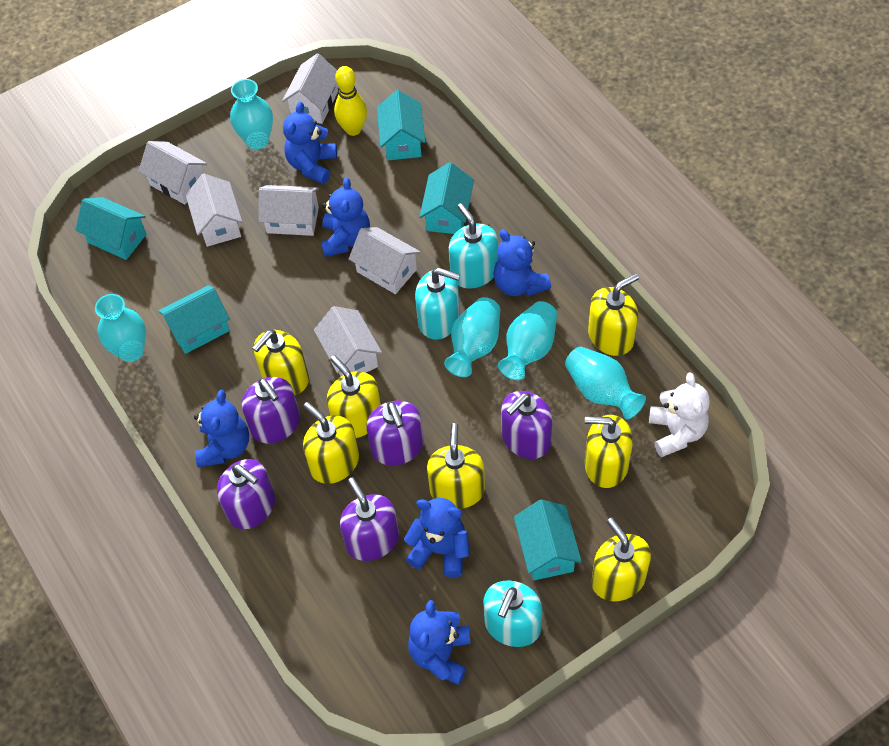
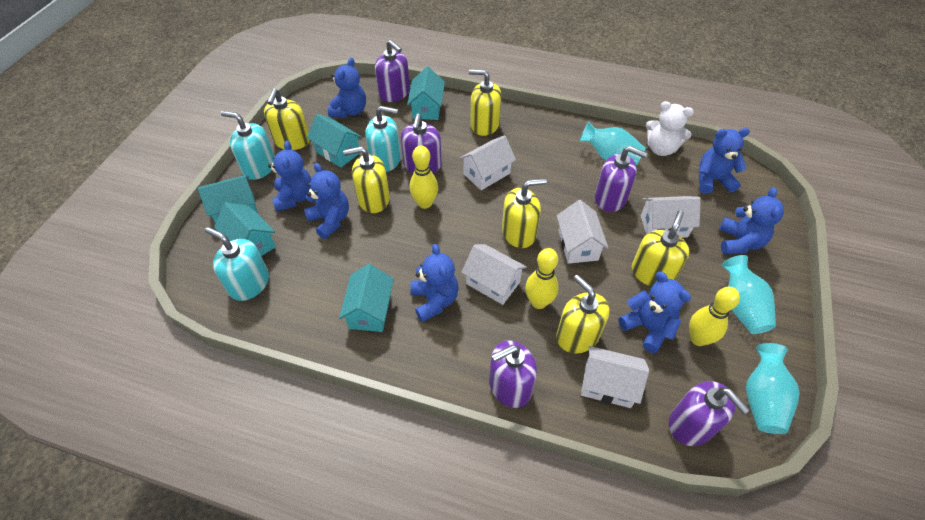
blue teddy bear: 6 -> 7
turquoise vase: 5 -> 3
white house: 6 -> 5
yellow bowling pin: 1 -> 3
yellow soap dispenser: 7 -> 6

